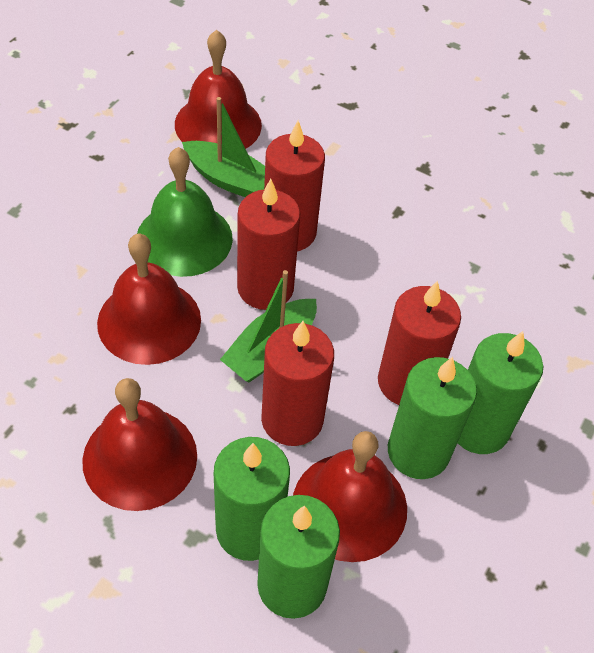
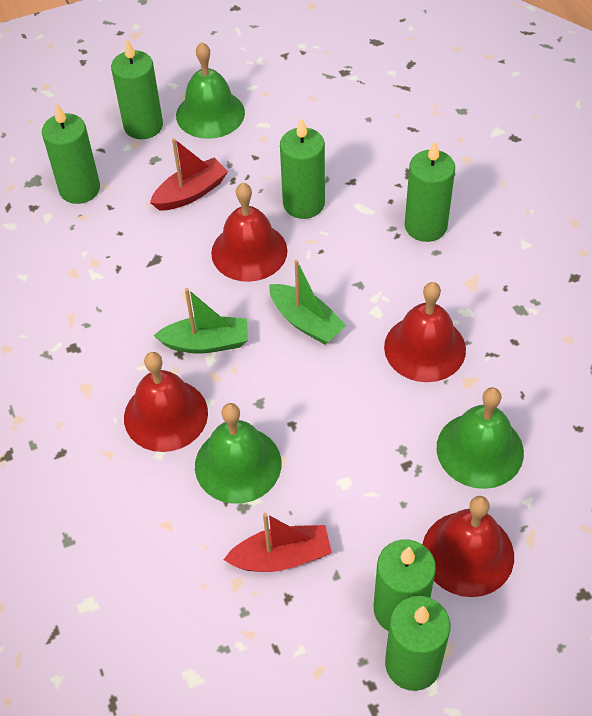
green bell: 1 -> 3
green candle: 4 -> 6
red boat: 0 -> 2
red candle: 4 -> 0

